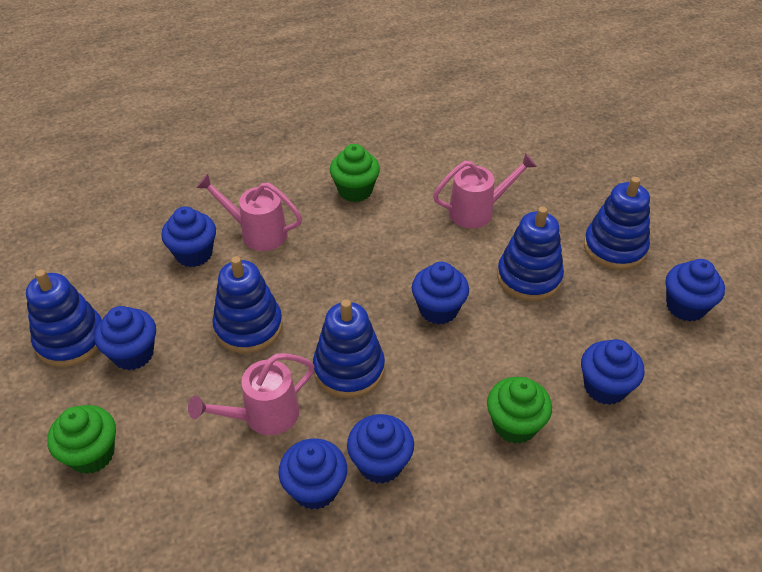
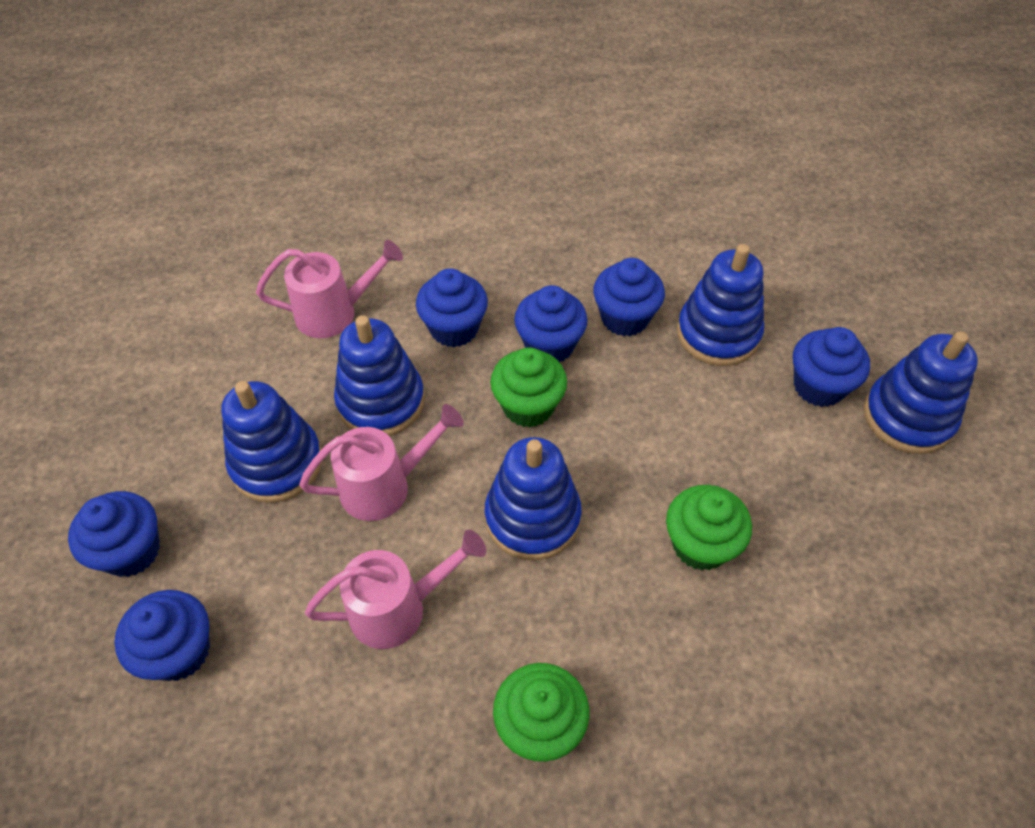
blue cupcake: 7 -> 6

